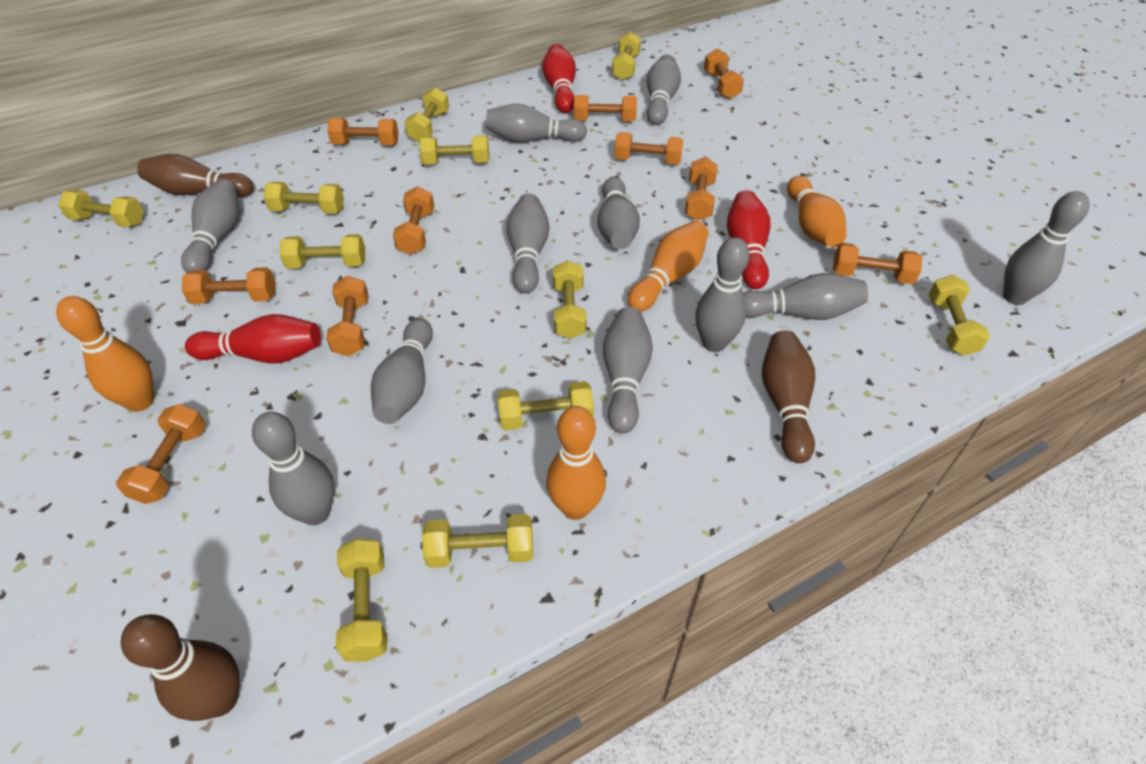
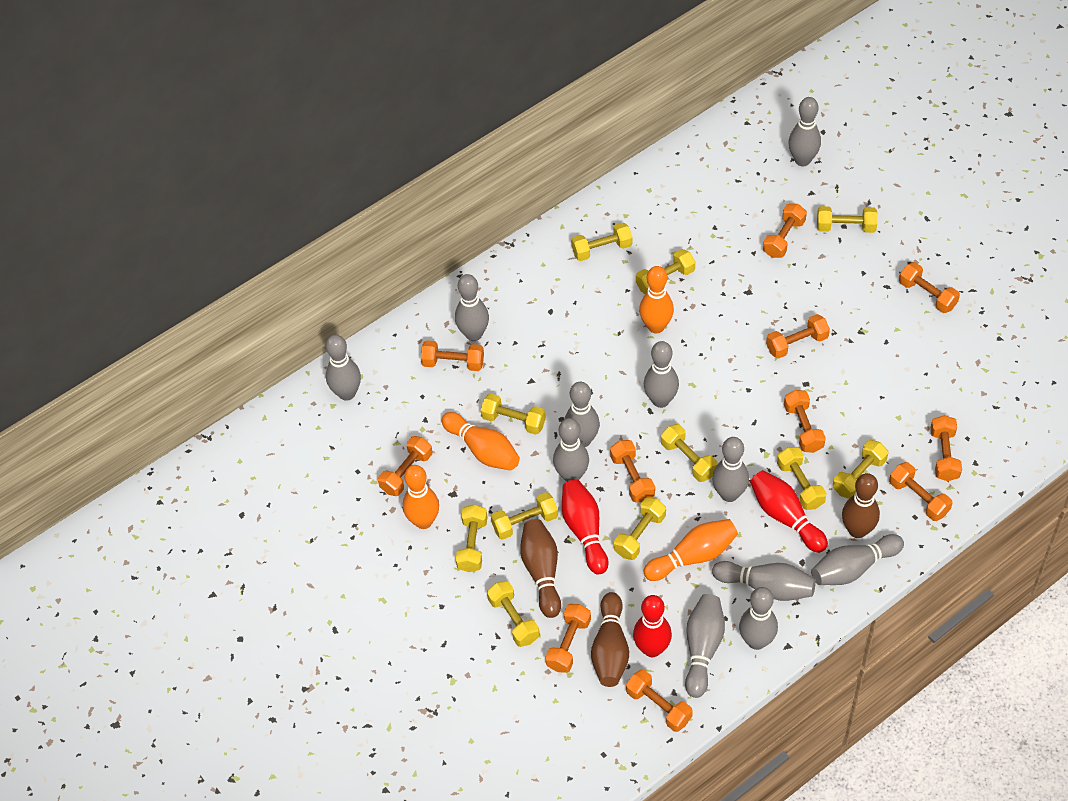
orange dumbbell: 10 -> 11

